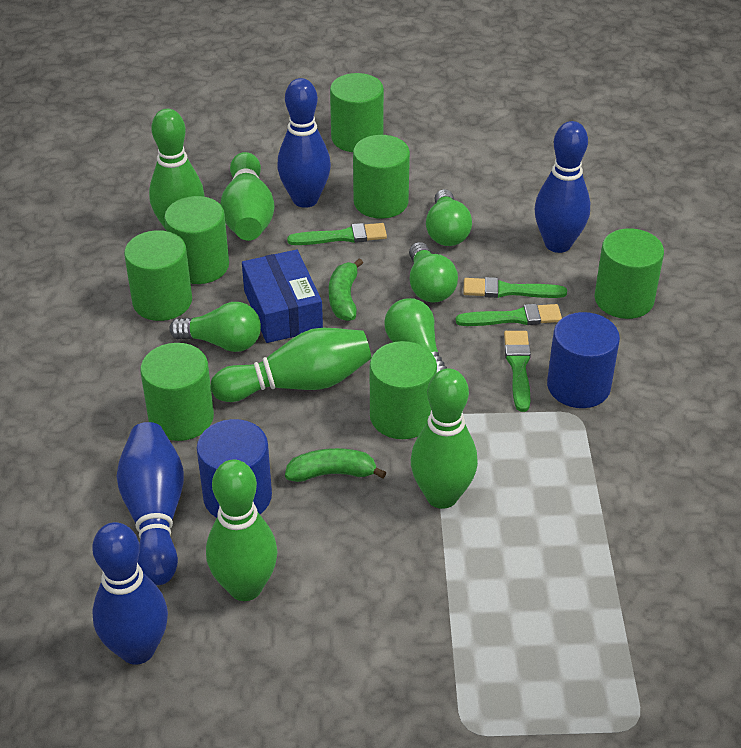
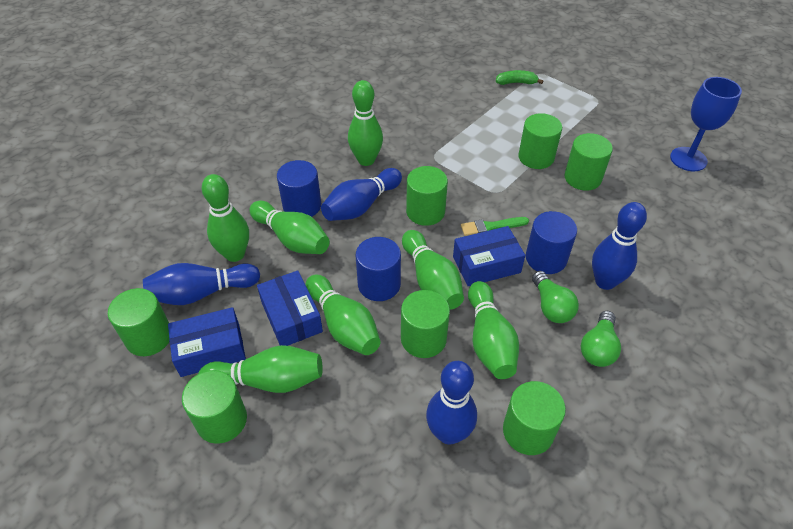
blue box: 1 -> 3
blue cylinder: 2 -> 3
blue goblet: 0 -> 1
green banana: 2 -> 1
green bowling pin: 5 -> 7
green brush: 4 -> 1
green light bulb: 4 -> 2

